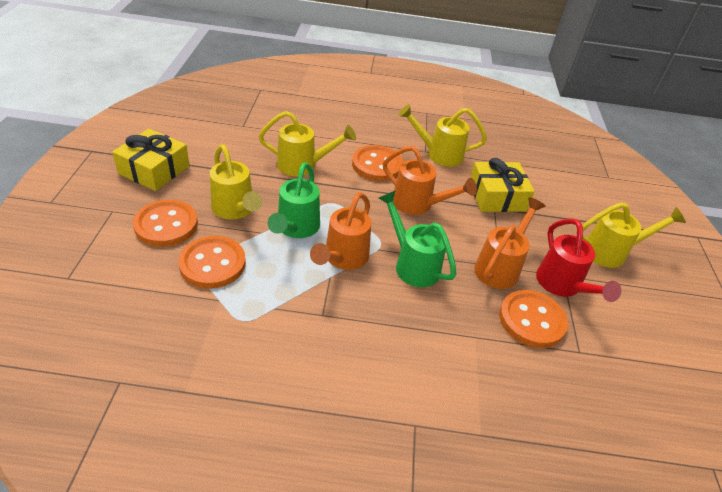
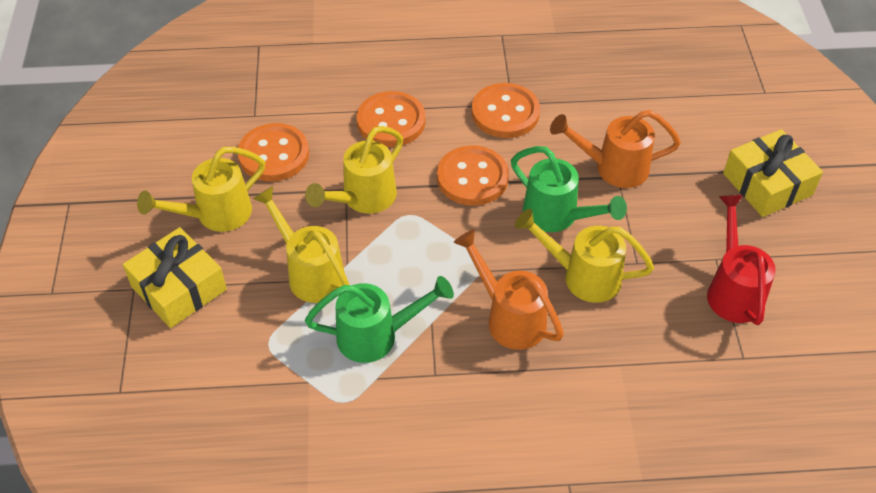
orange watering can: 3 -> 2

